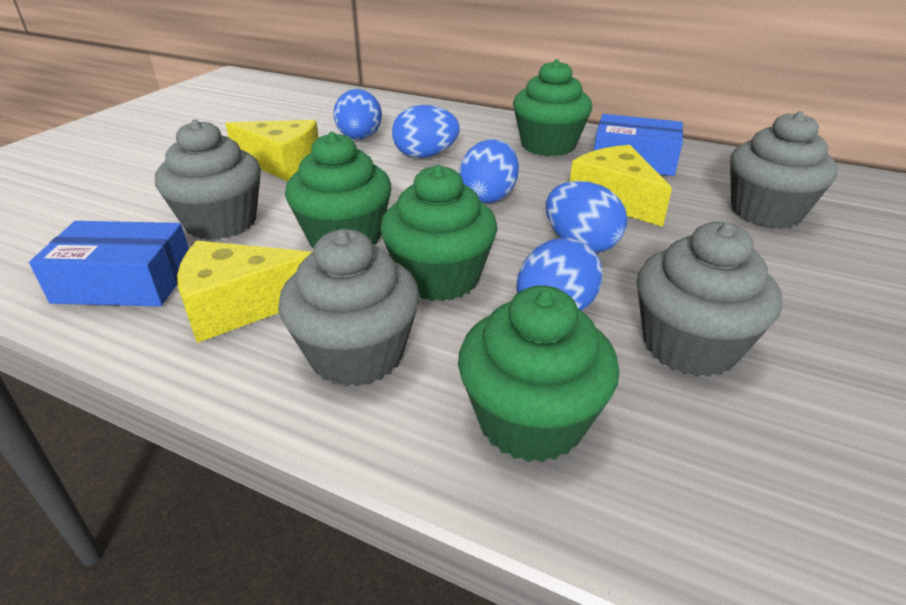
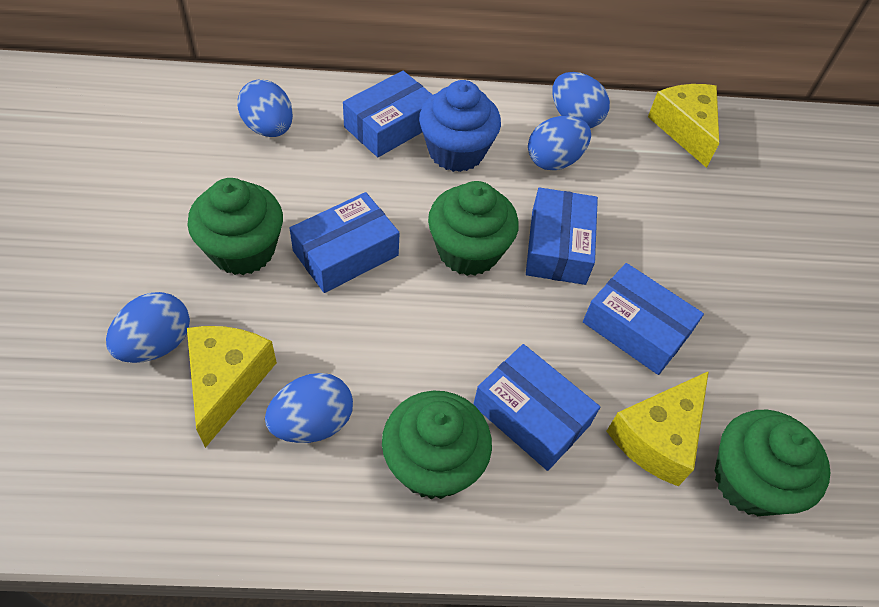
blue box: 2 -> 5
blue cupcake: 0 -> 1
grey cupcake: 4 -> 0

